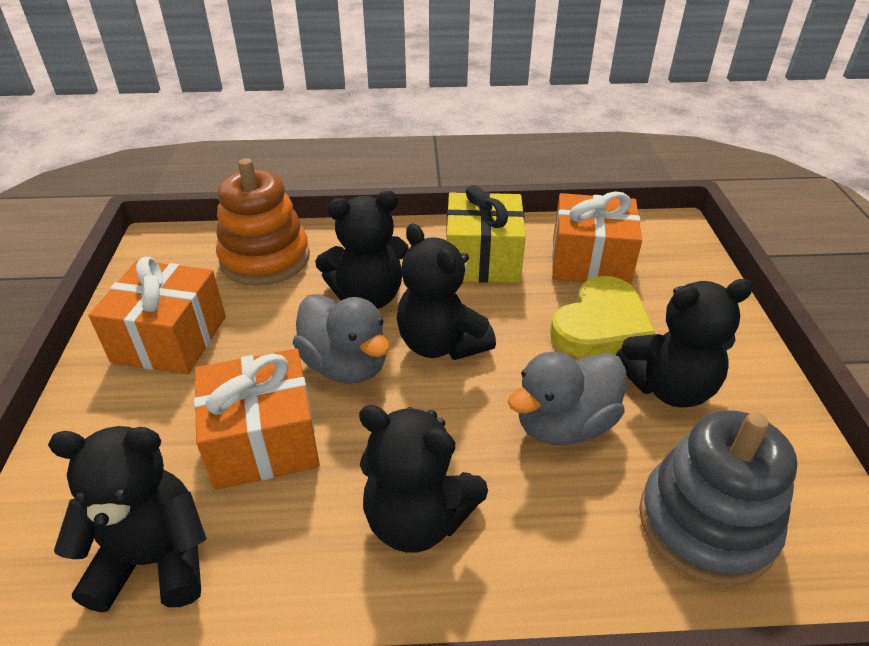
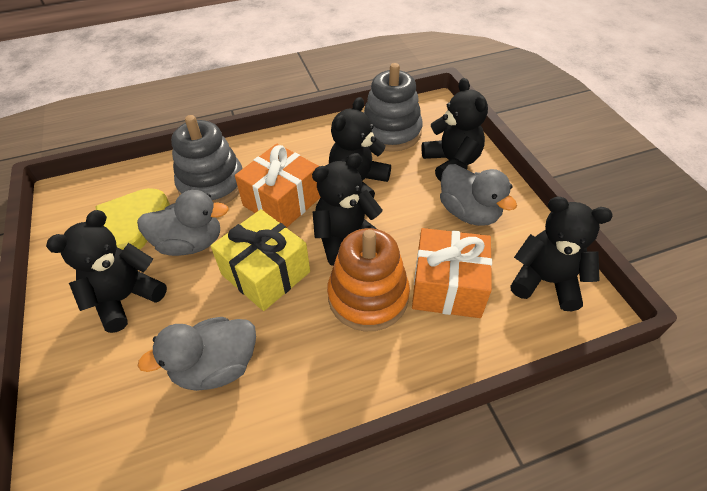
grey duck: 2 -> 3
grey stacking toy: 1 -> 2
orange gift: 3 -> 2

